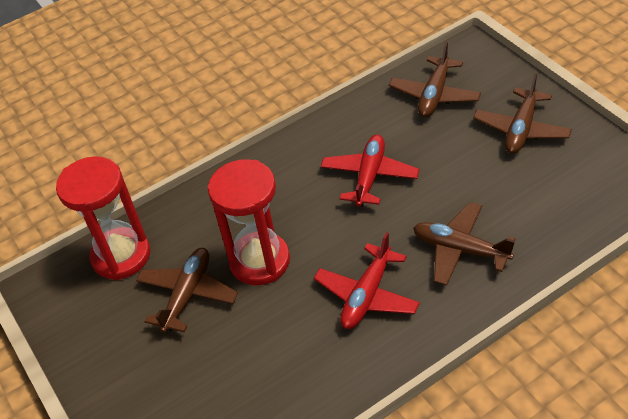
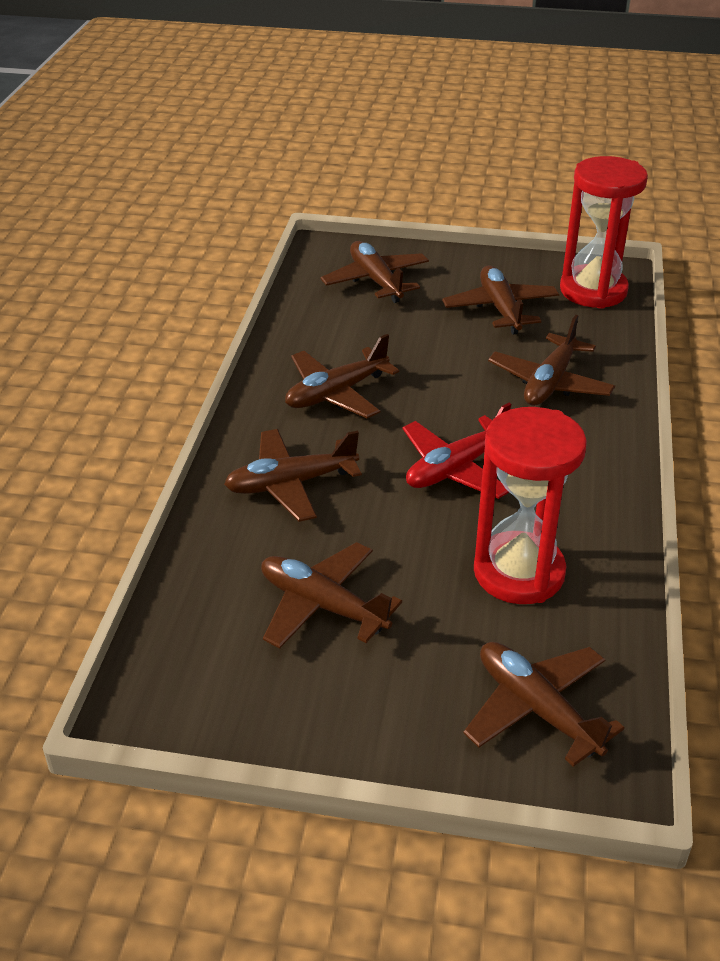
brown plane: 4 -> 7
red plane: 2 -> 1

